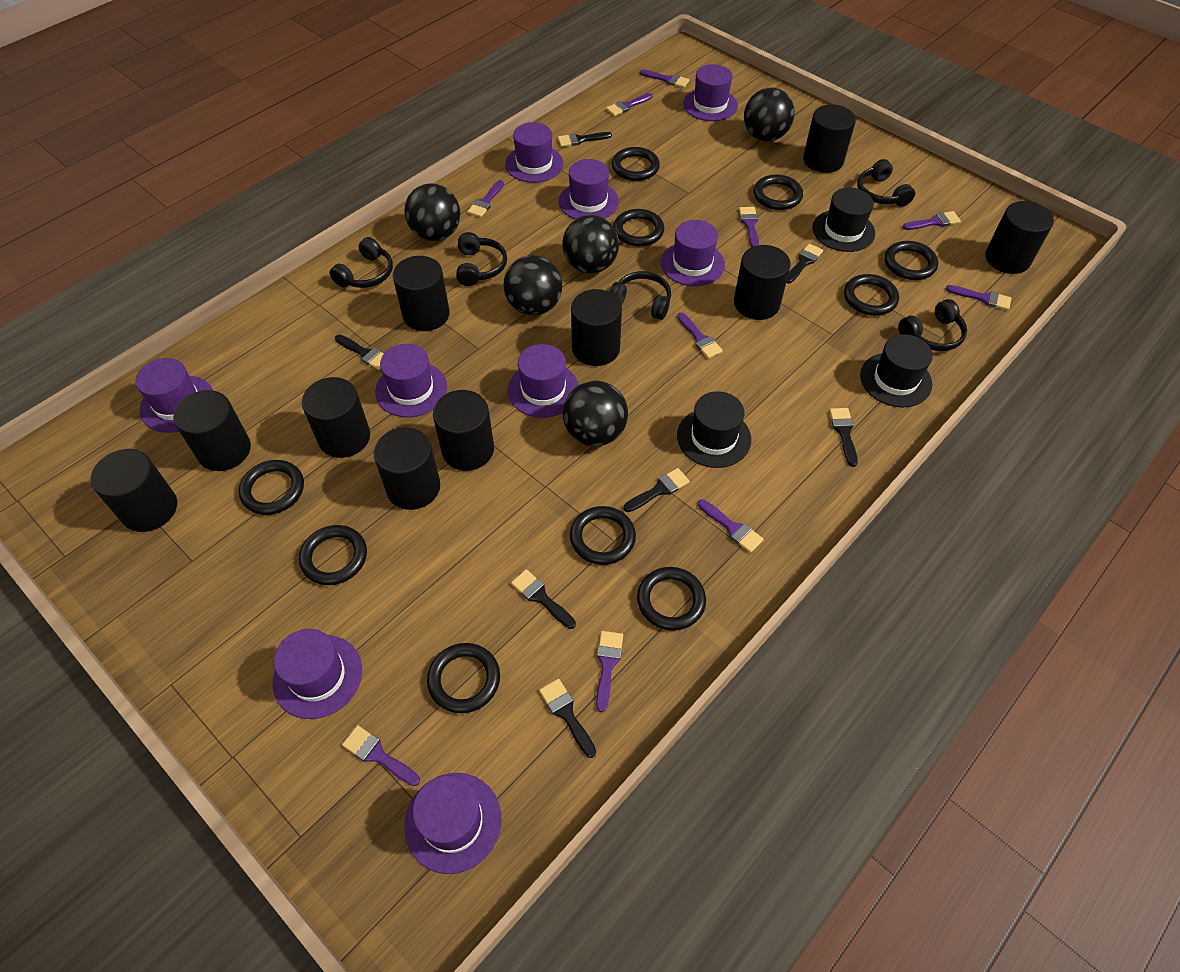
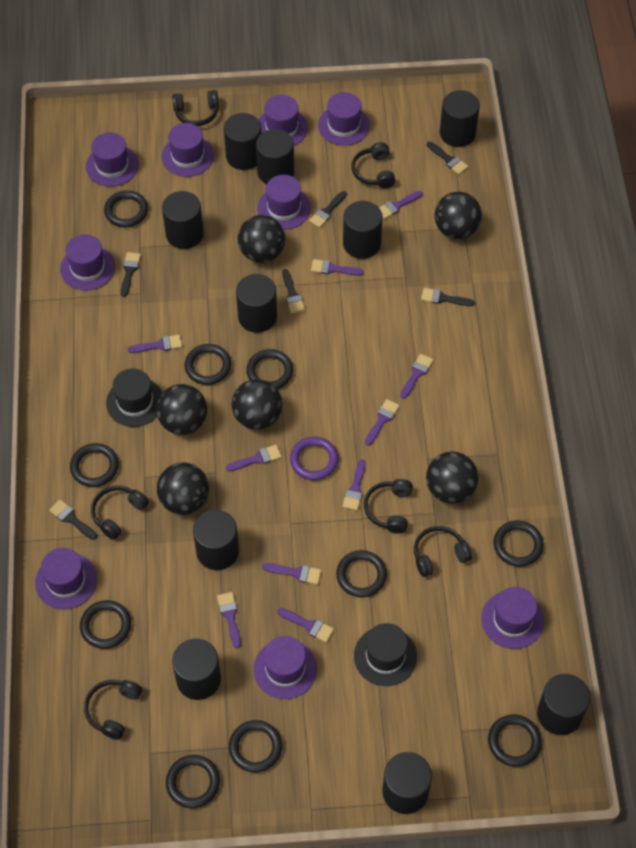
black ball: 5 -> 6
black brush: 7 -> 6
black hat: 3 -> 2
black headphones: 5 -> 6
purple ring: 0 -> 1

